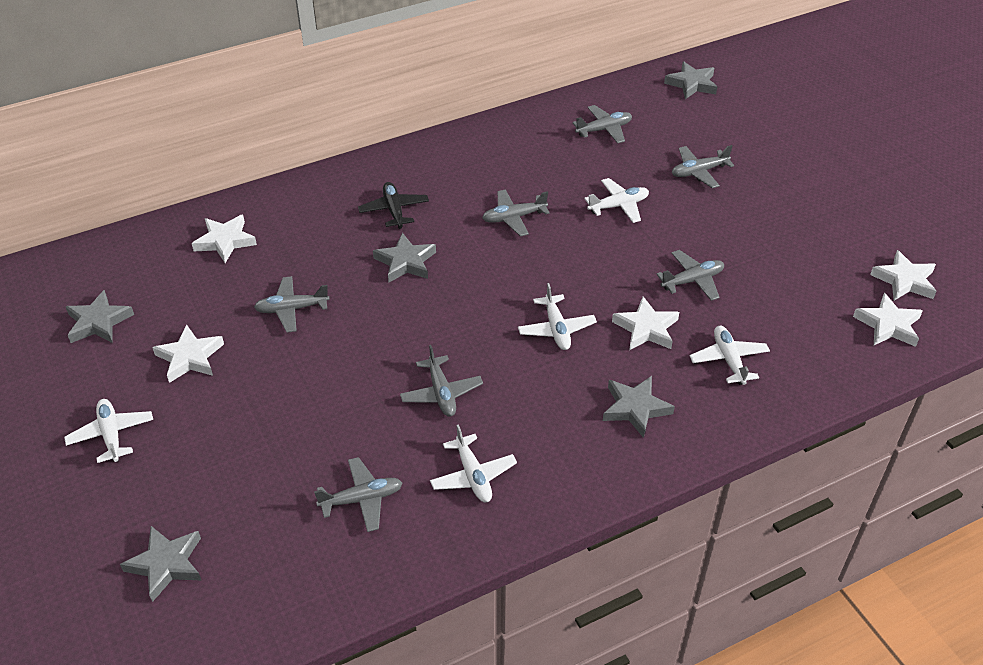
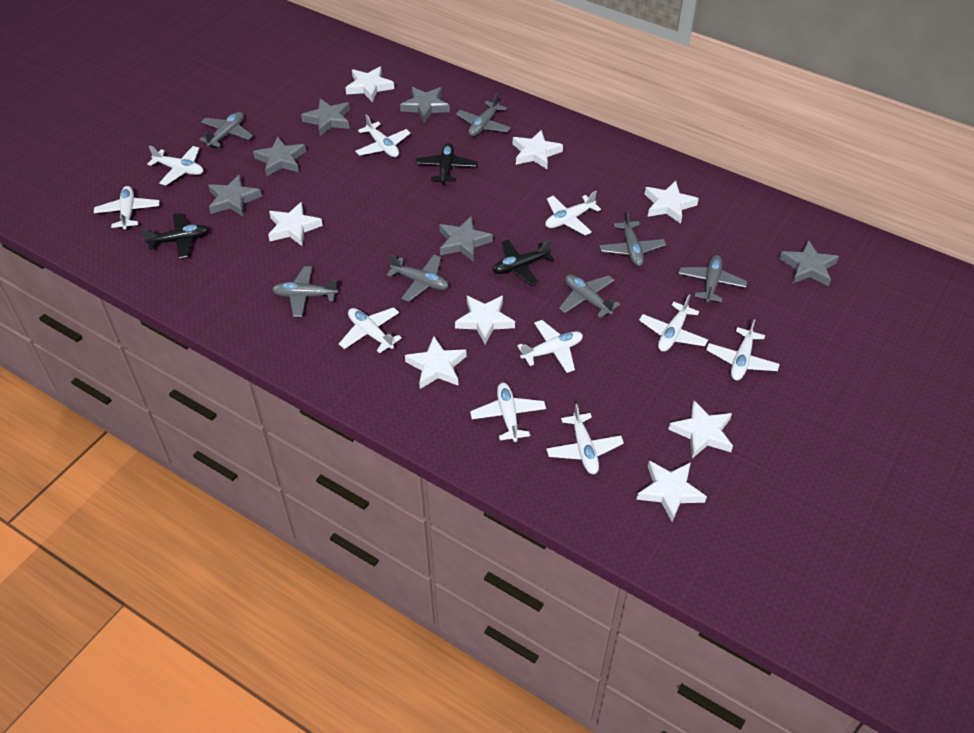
black plane: 1 -> 3
grey star: 5 -> 6
white plane: 5 -> 10
white star: 5 -> 8

